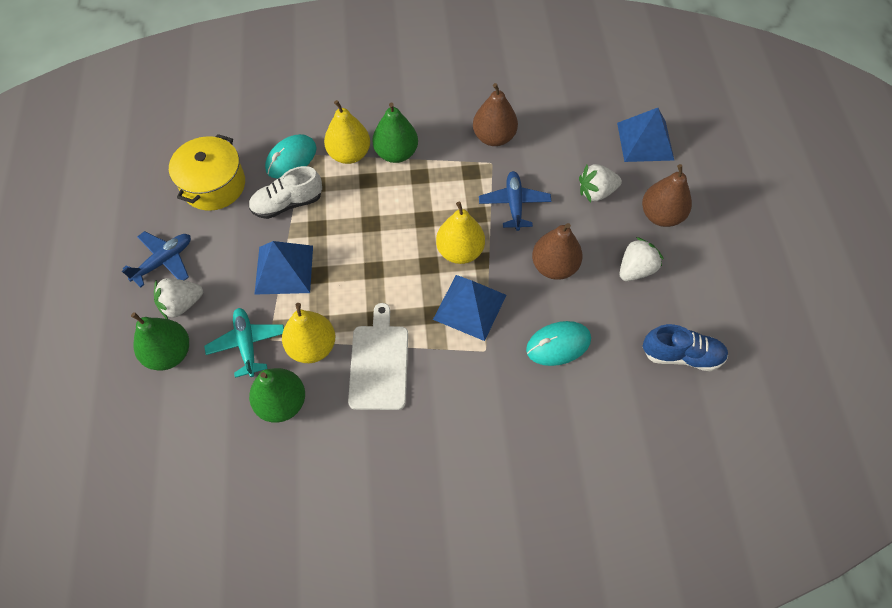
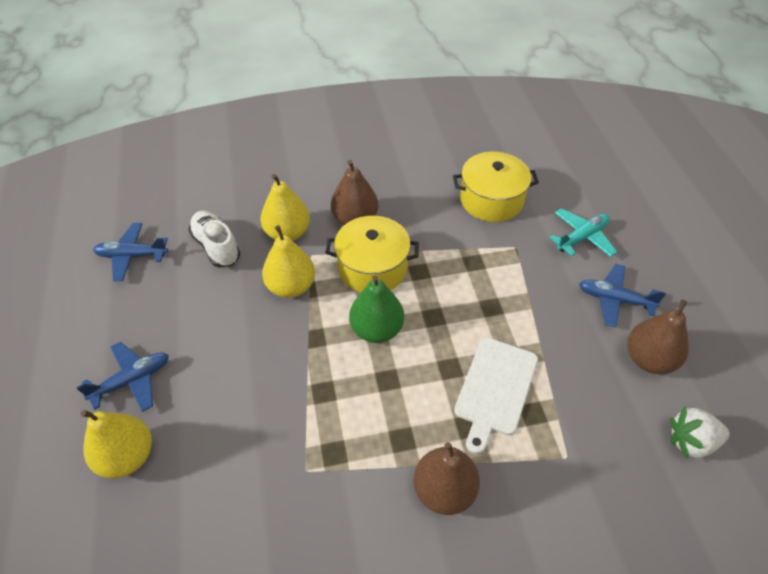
blue plane: 2 -> 3
blue pyramid: 3 -> 0
blue shoe: 1 -> 0
green pear: 3 -> 1
turquoise mouse: 2 -> 0
white strawberry: 3 -> 1
yellow pot: 1 -> 2

